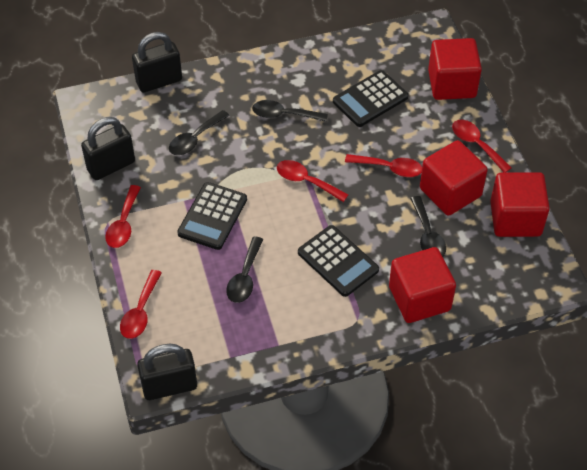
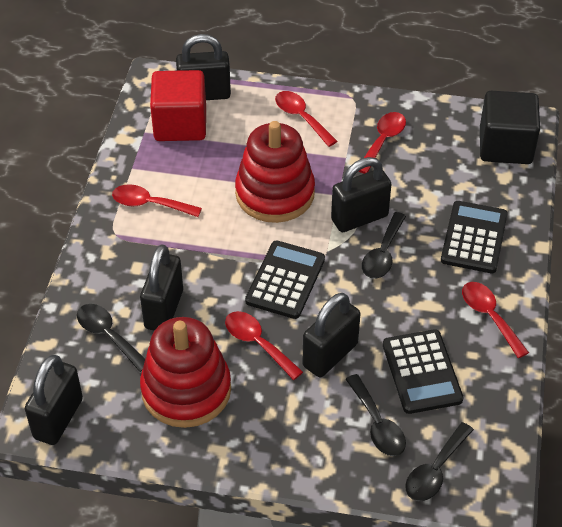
black cube: 0 -> 1
black padlock: 3 -> 5
red cube: 4 -> 1
red stacking toy: 0 -> 2

